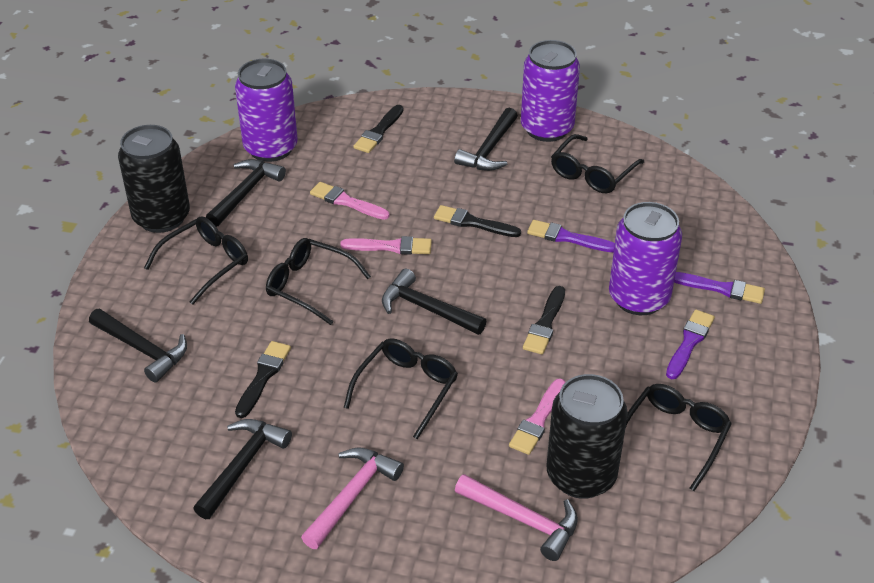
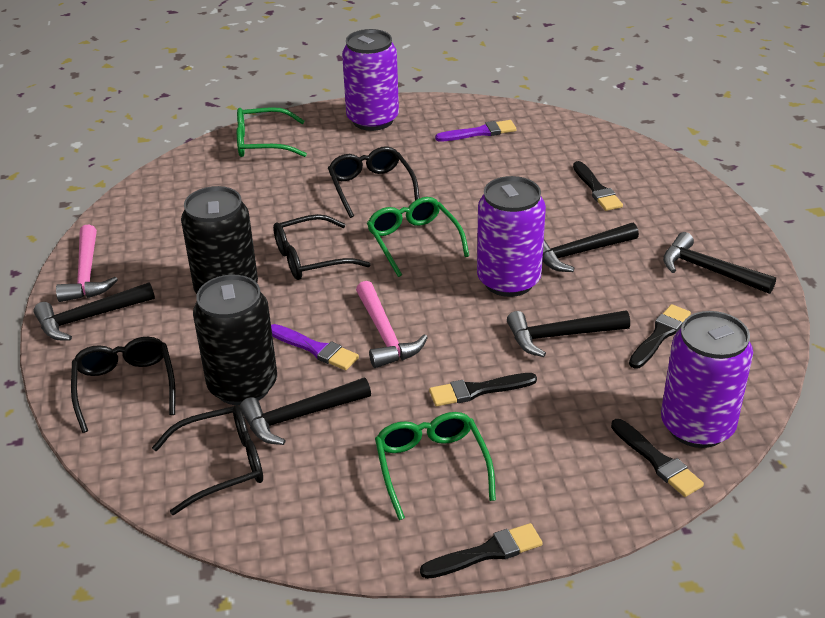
black brush: 4 -> 5
black glasses: 5 -> 4
green glasses: 0 -> 3
pink brush: 3 -> 0
purple brush: 3 -> 2

